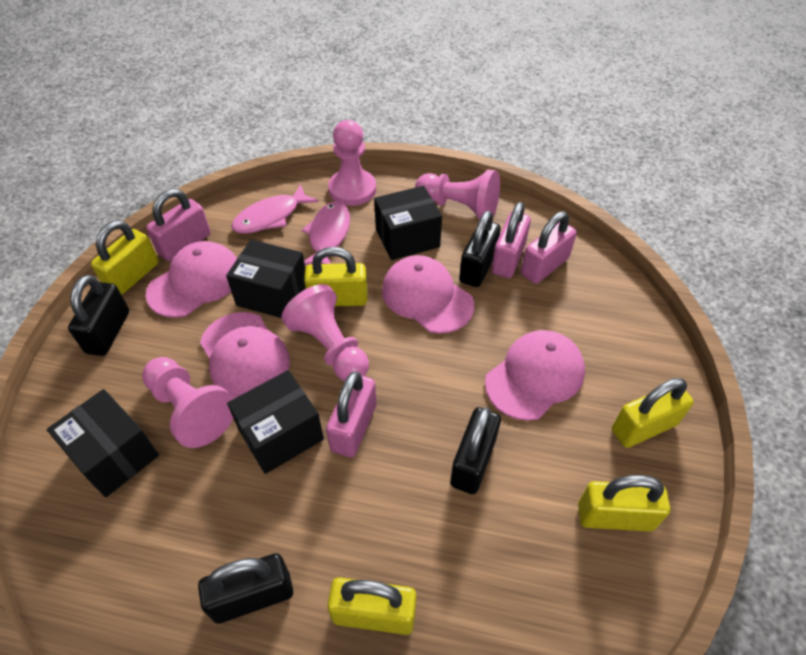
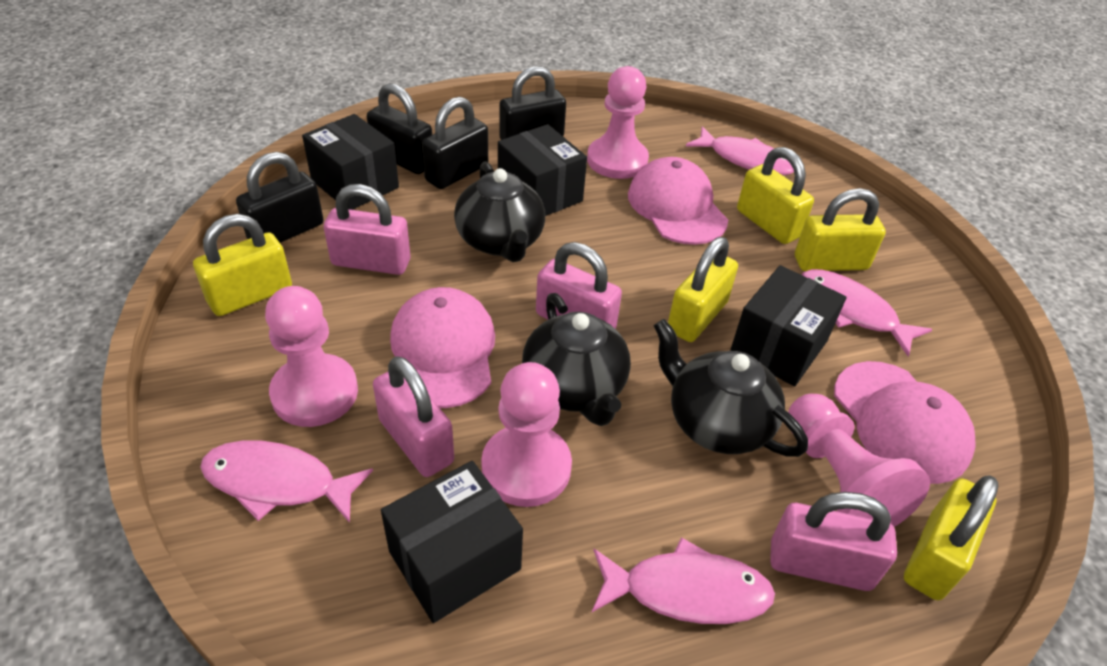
black teapot: 0 -> 3
pink cap: 4 -> 3
pink fish: 2 -> 4

